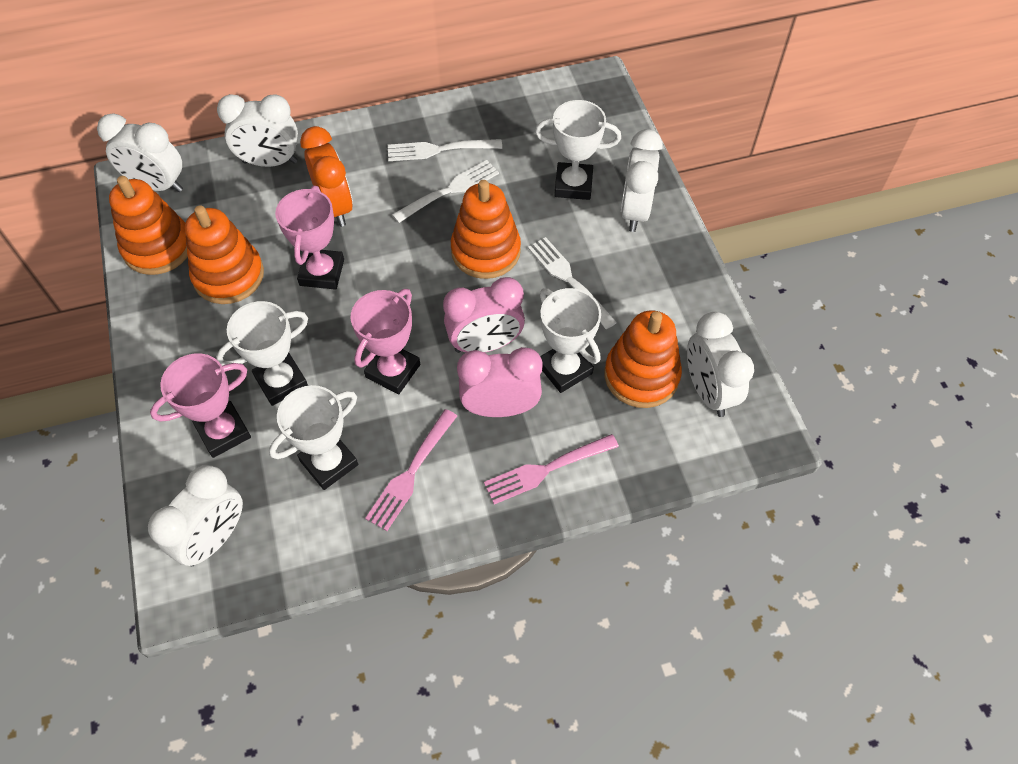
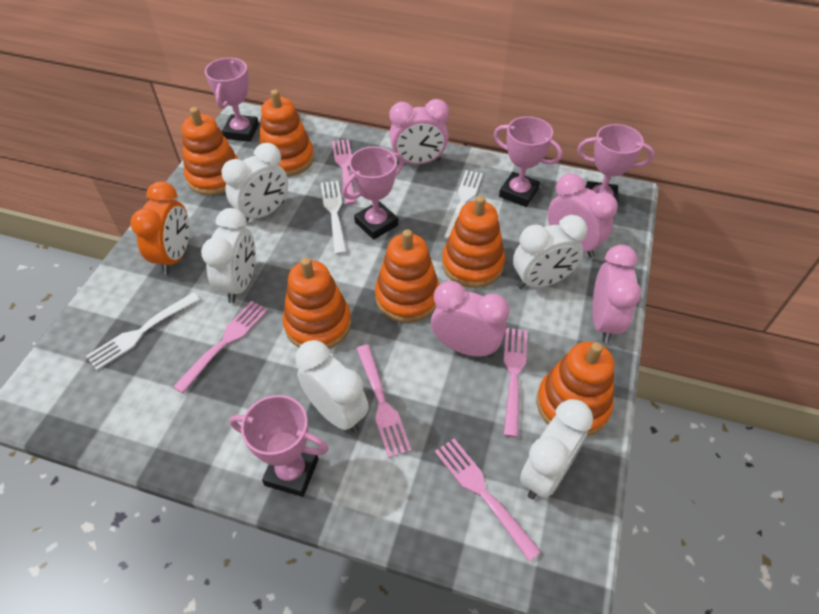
orange stacking toy: 4 -> 6
pink clock: 2 -> 4
pink fork: 2 -> 5
pink trophy: 3 -> 5
white trophy: 4 -> 0

